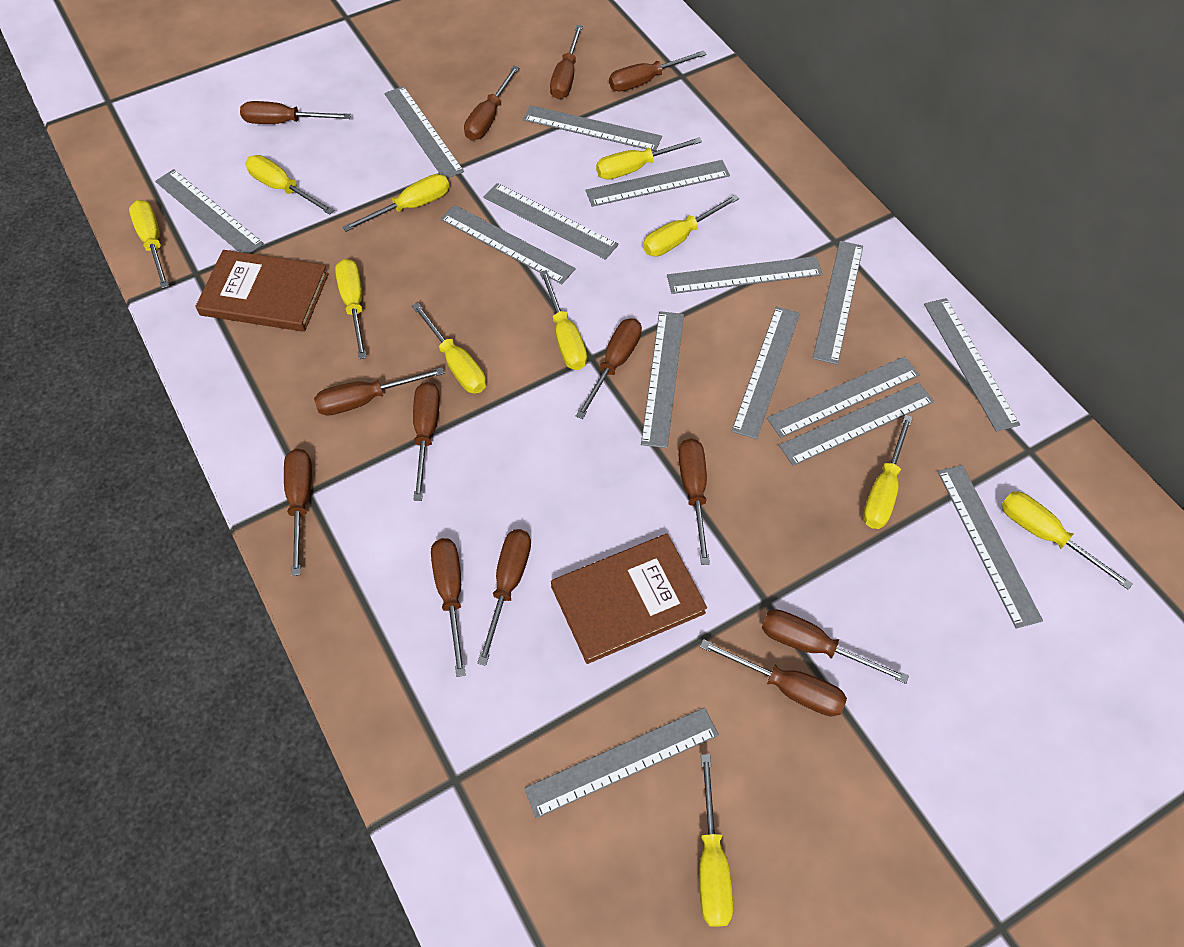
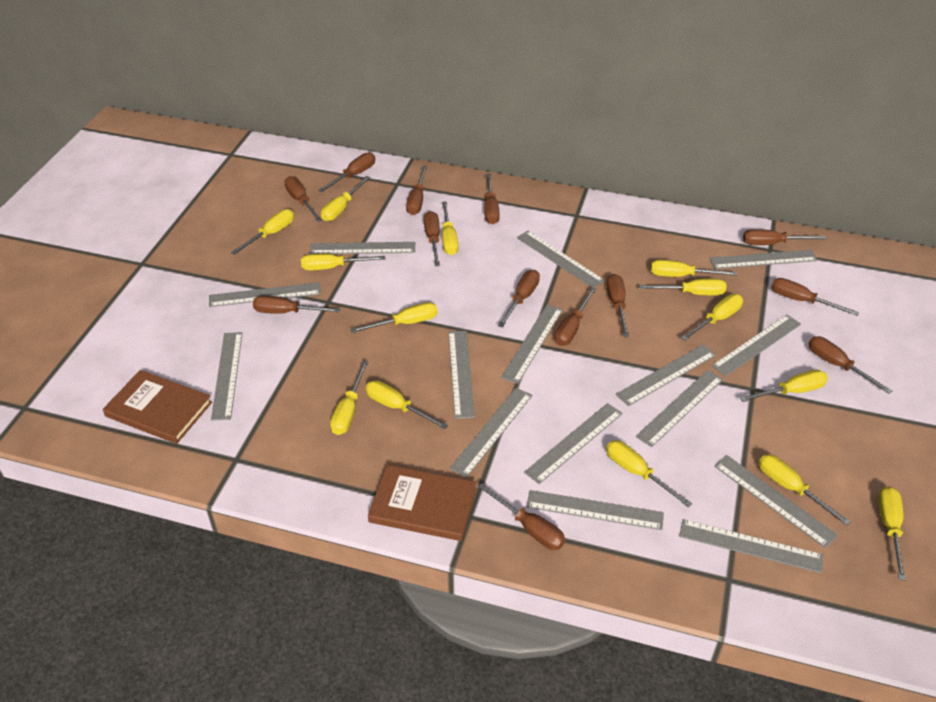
yellow screwdriver: 11 -> 14

